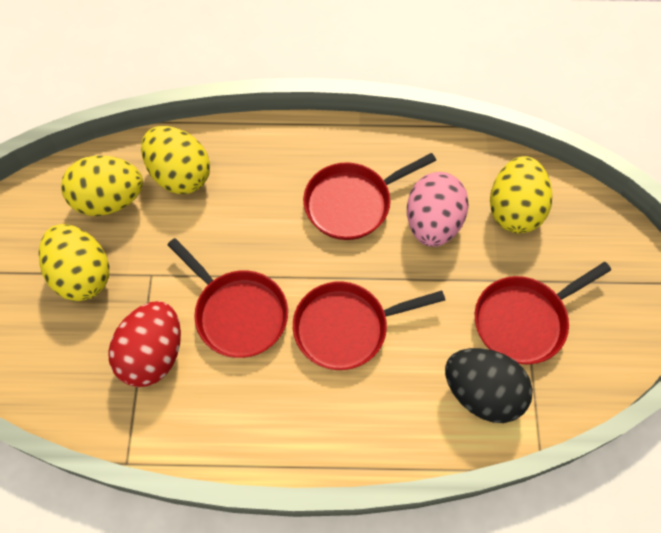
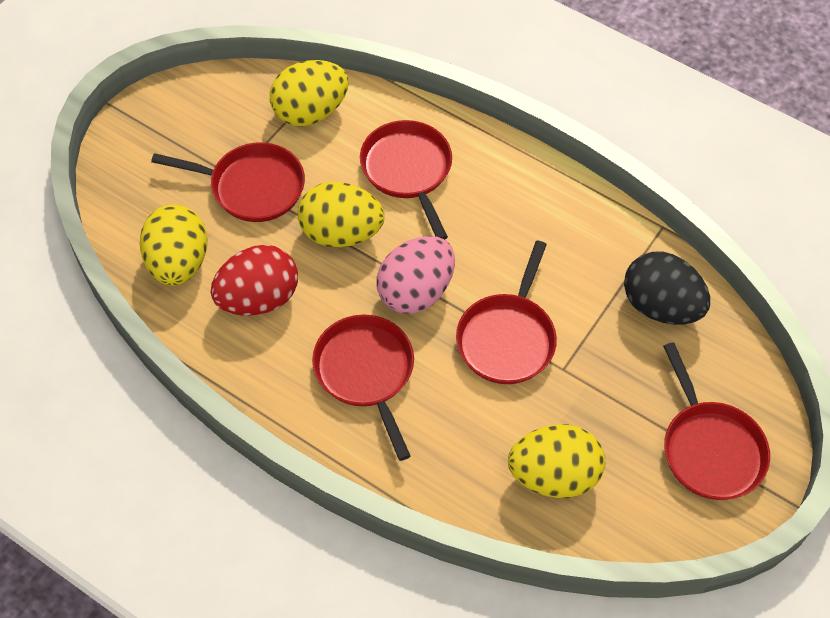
red pan: 4 -> 5

